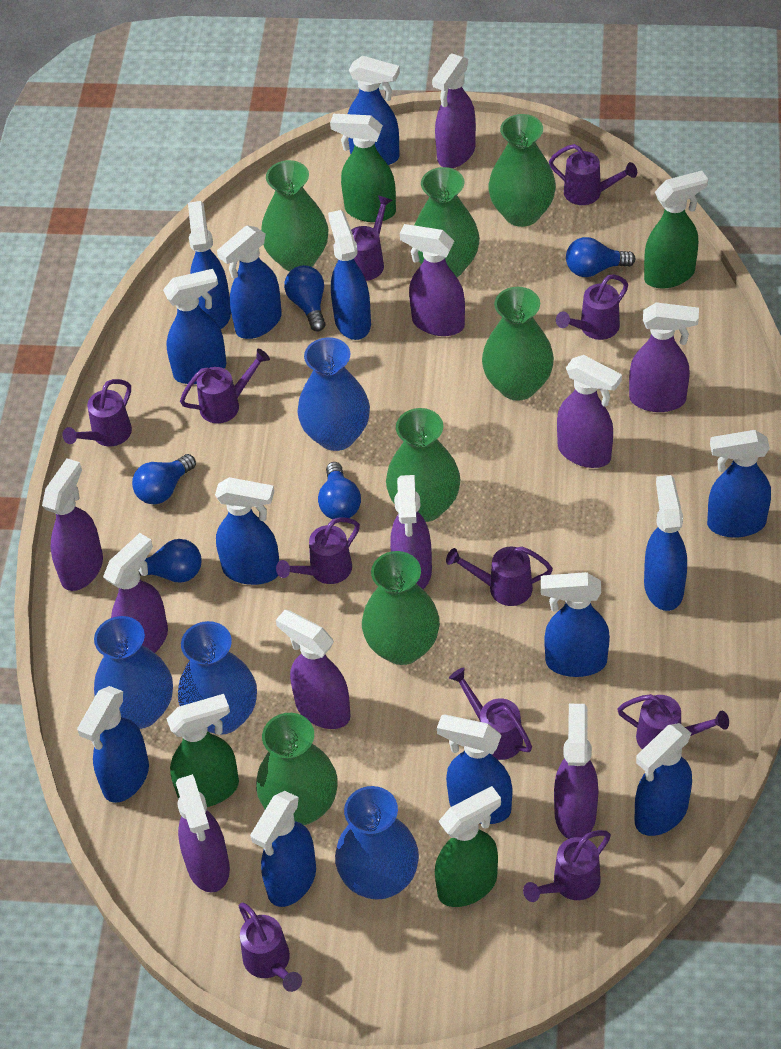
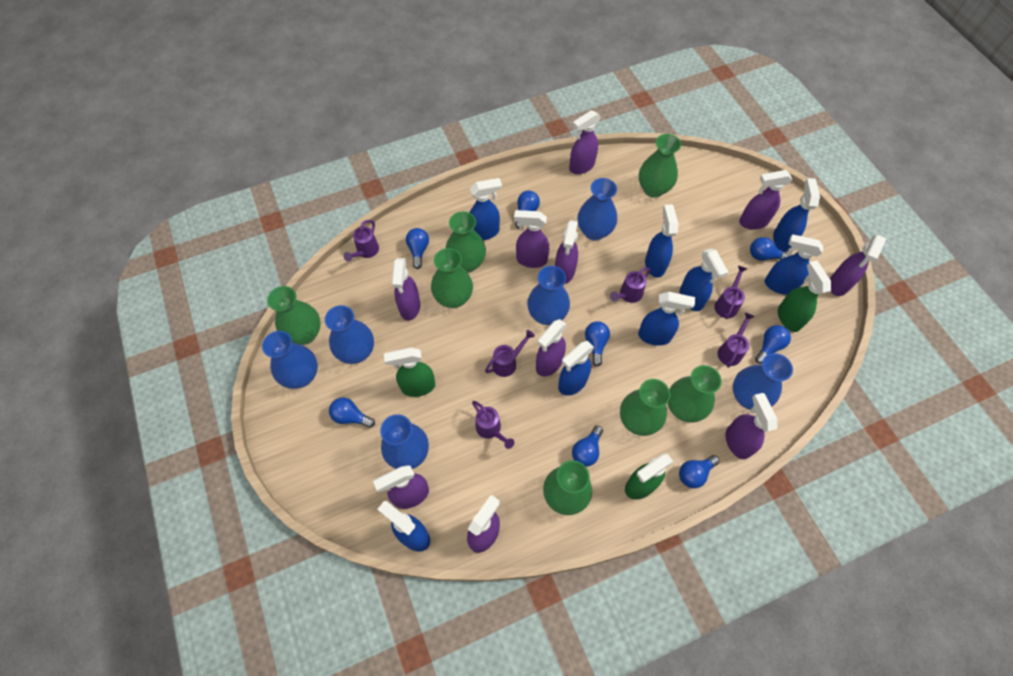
blue light bulb: 5 -> 8
blue spray bottle: 13 -> 8
blue vase: 4 -> 6
green spray bottle: 4 -> 3
purple watering can: 11 -> 6

